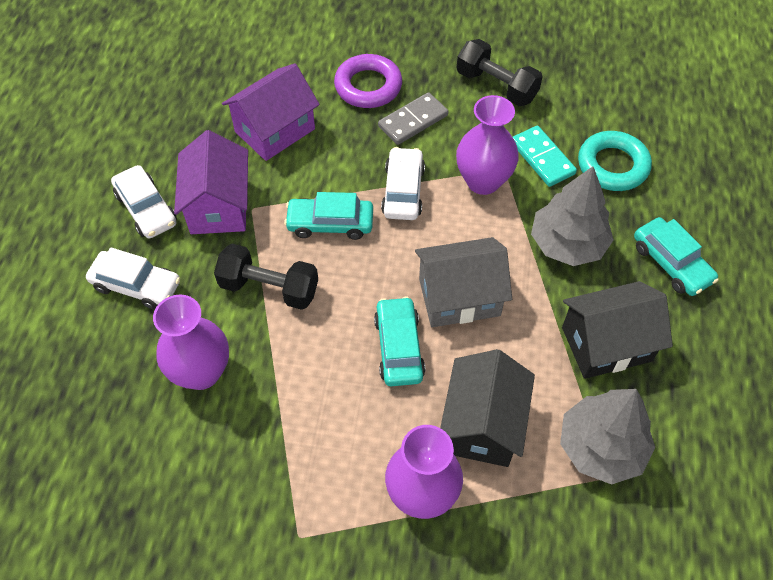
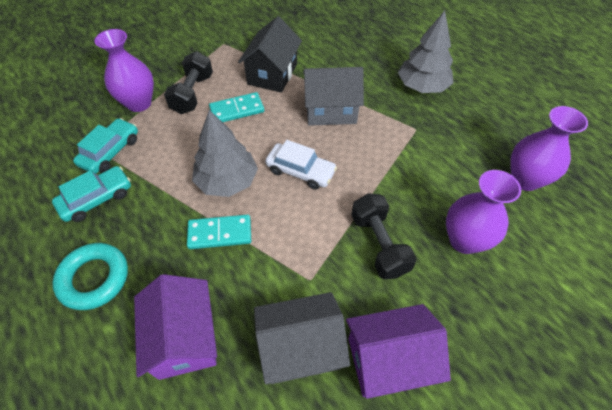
black house: 2 -> 1
grey domino: 1 -> 0
grey house: 1 -> 2
purple ring: 1 -> 0
turquoise car: 3 -> 2
turquoise domino: 1 -> 2
white car: 3 -> 1

